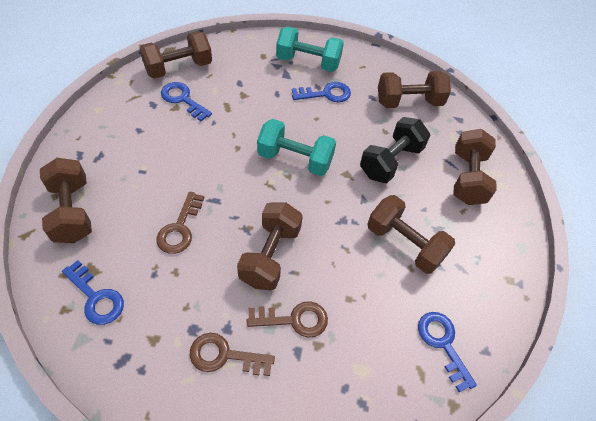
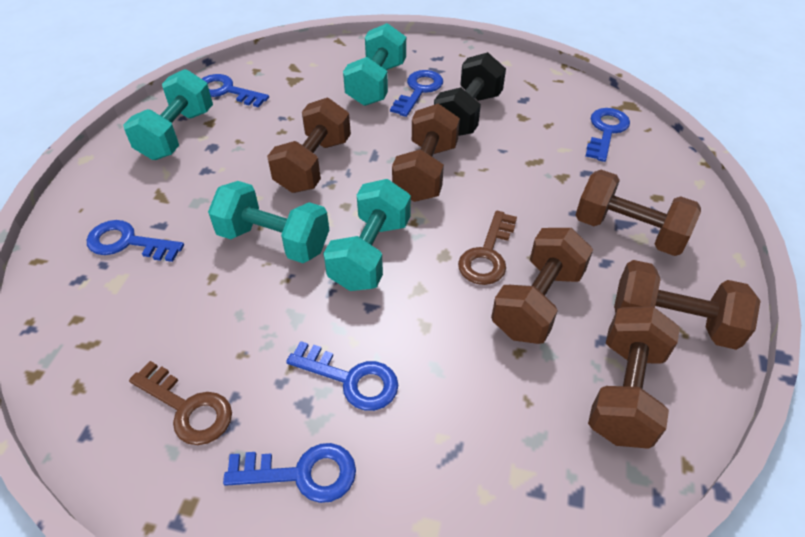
blue key: 4 -> 6
brown key: 3 -> 2
turquoise dumbbell: 2 -> 4

